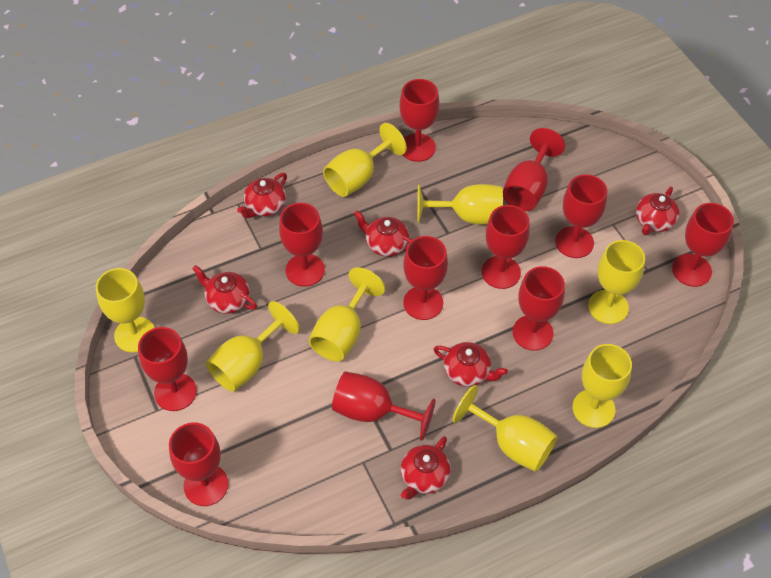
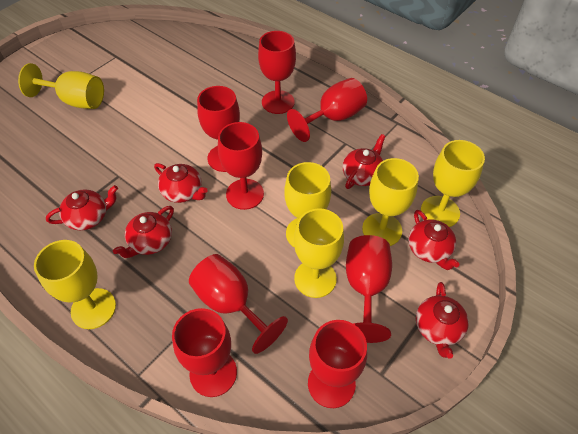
red goblet: 11 -> 8
yellow goblet: 8 -> 6

